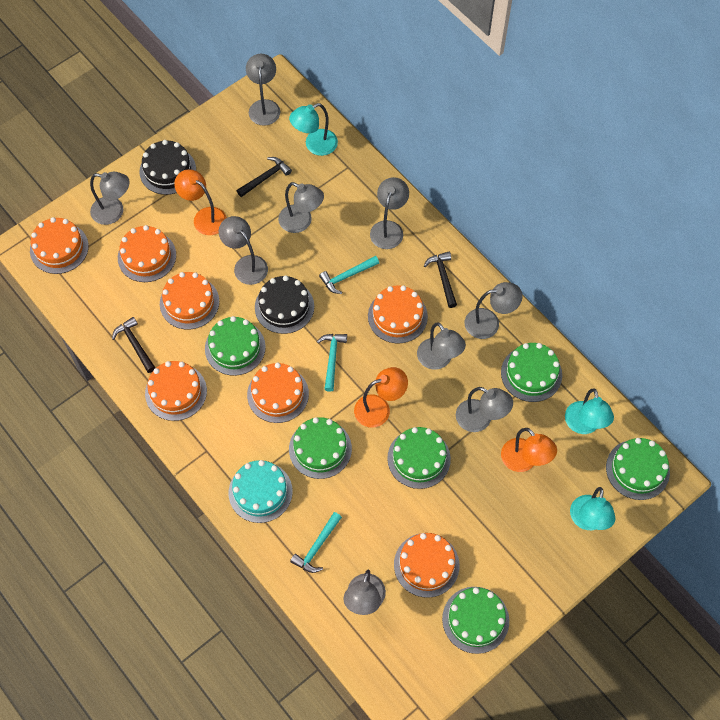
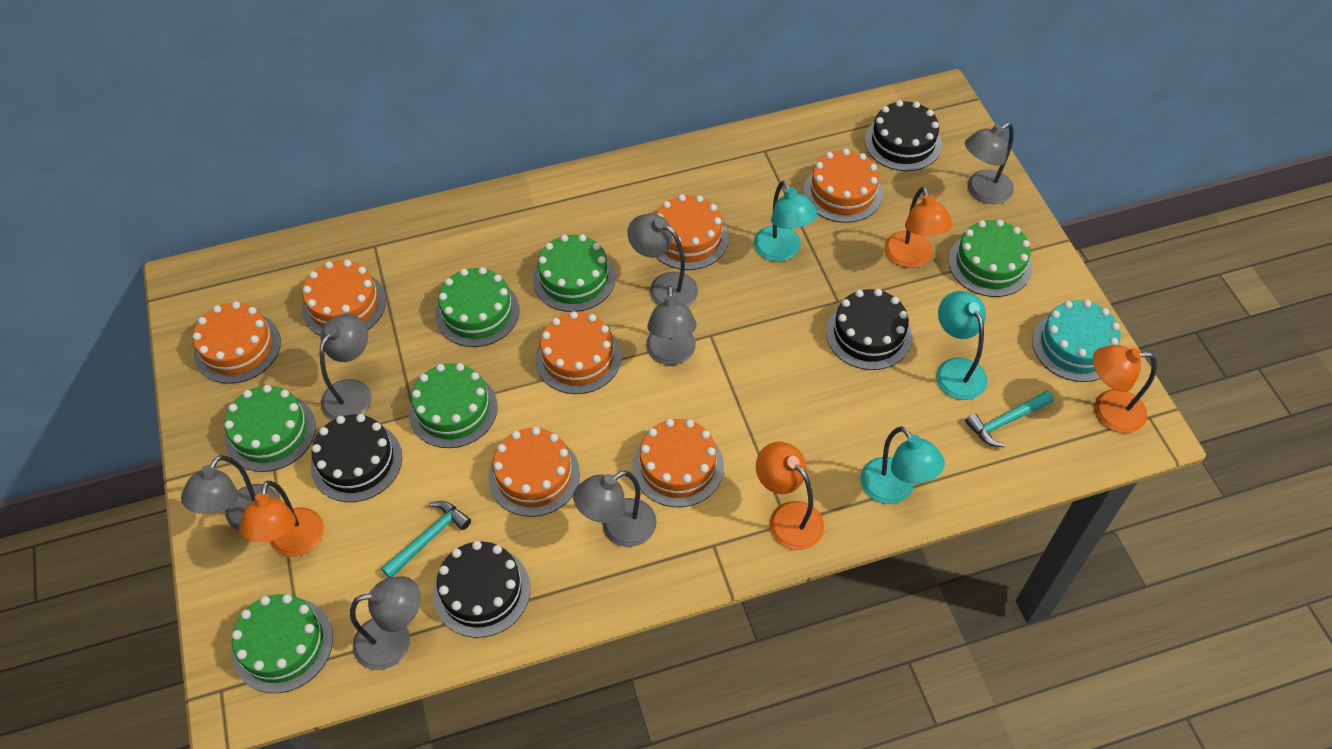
black cake: 2 -> 4
black hammer: 3 -> 0
grey lamp: 9 -> 7
orange lamp: 3 -> 4
turquoise hammer: 3 -> 2

